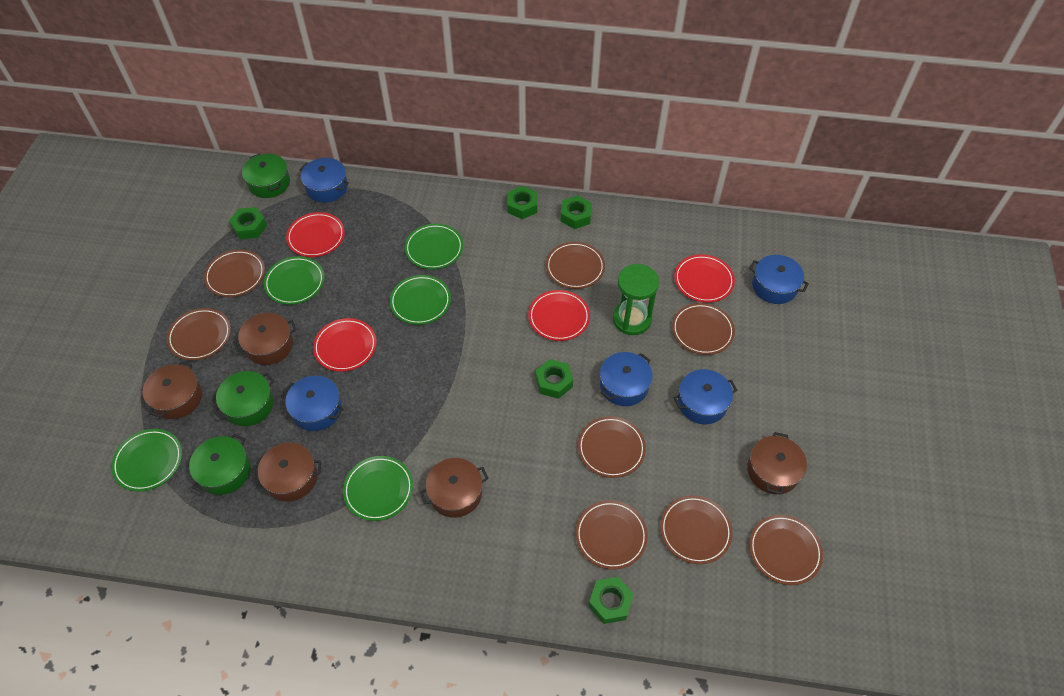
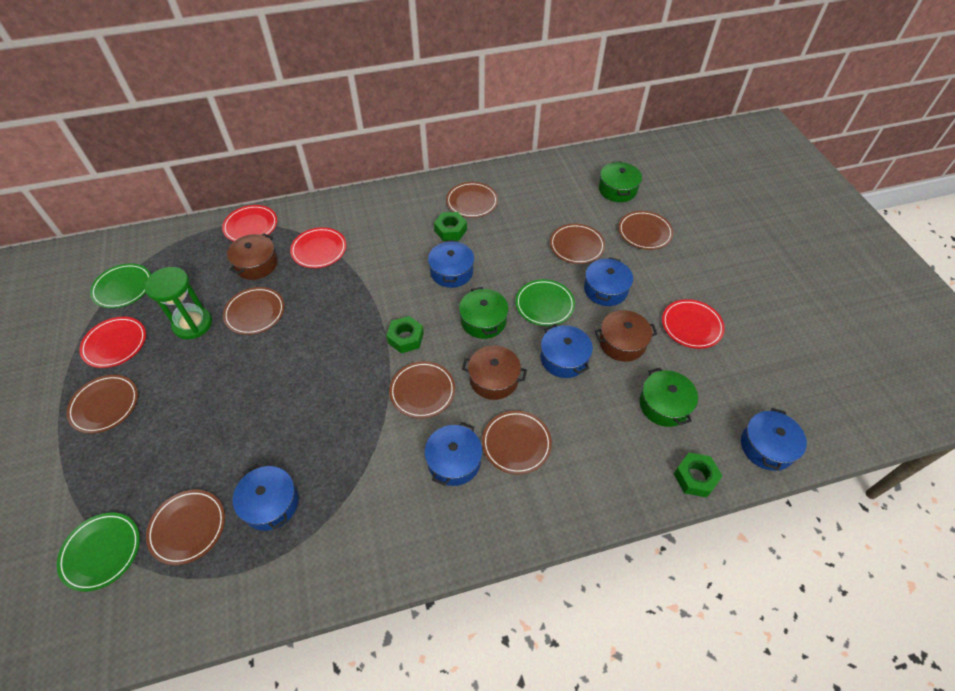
blue pot: 5 -> 6
brown pot: 5 -> 3
green nut: 5 -> 3
green plate: 5 -> 3

